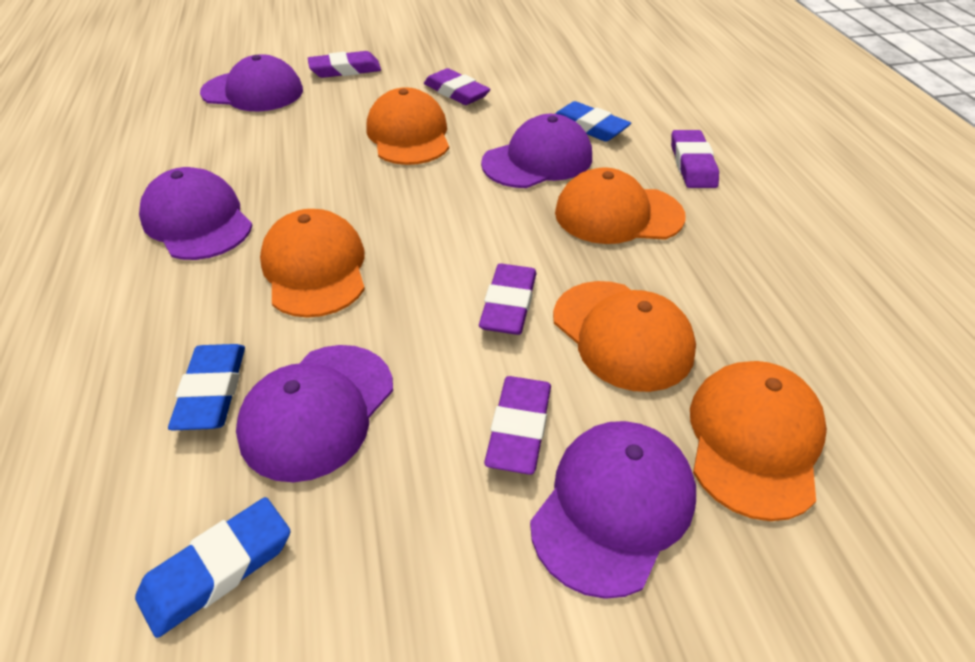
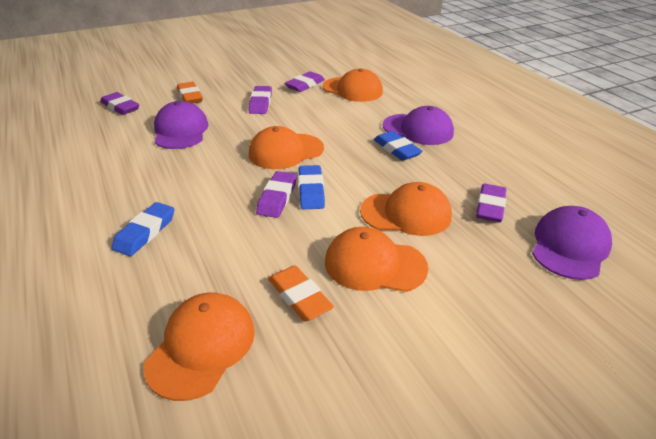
orange eraser: 0 -> 2
purple cap: 5 -> 3

